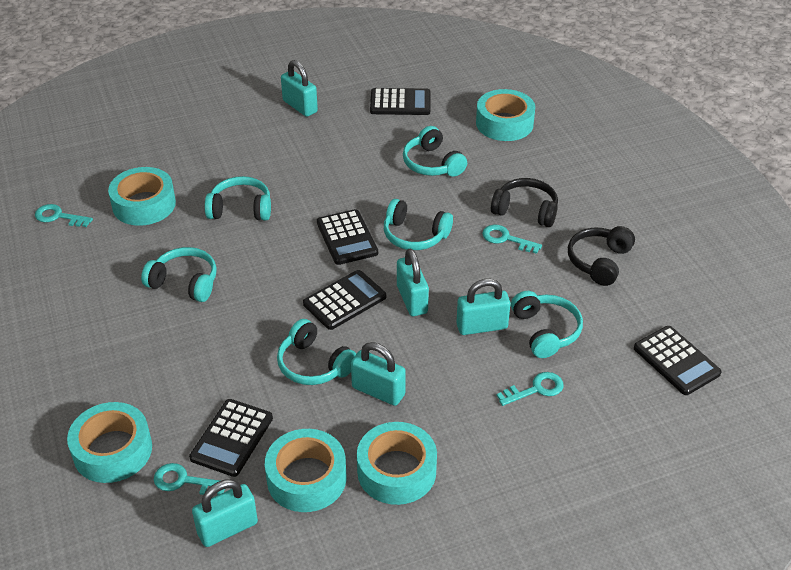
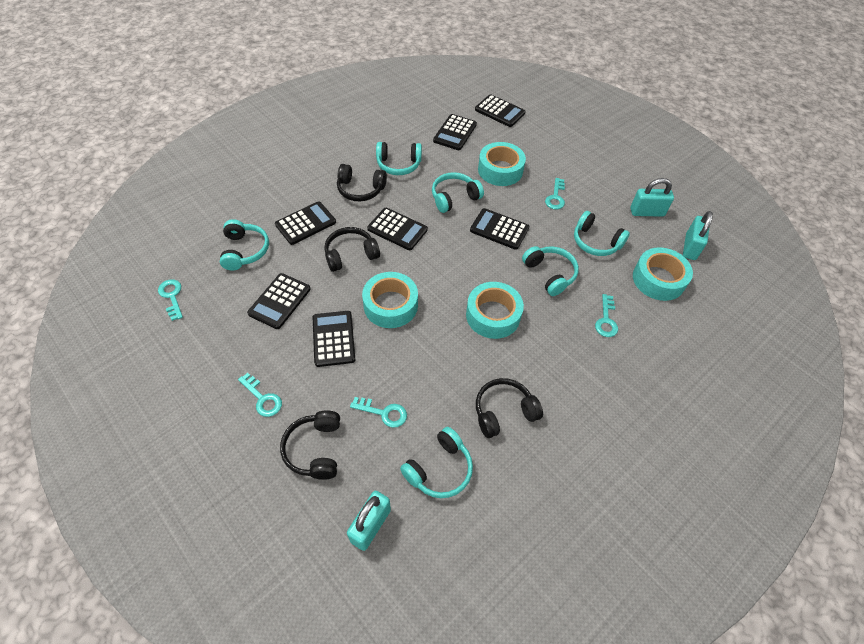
black calculator: 5 -> 7
black headphones: 2 -> 4
turquoise key: 4 -> 5
turquoise padlock: 5 -> 3
turquoise tape: 5 -> 4

